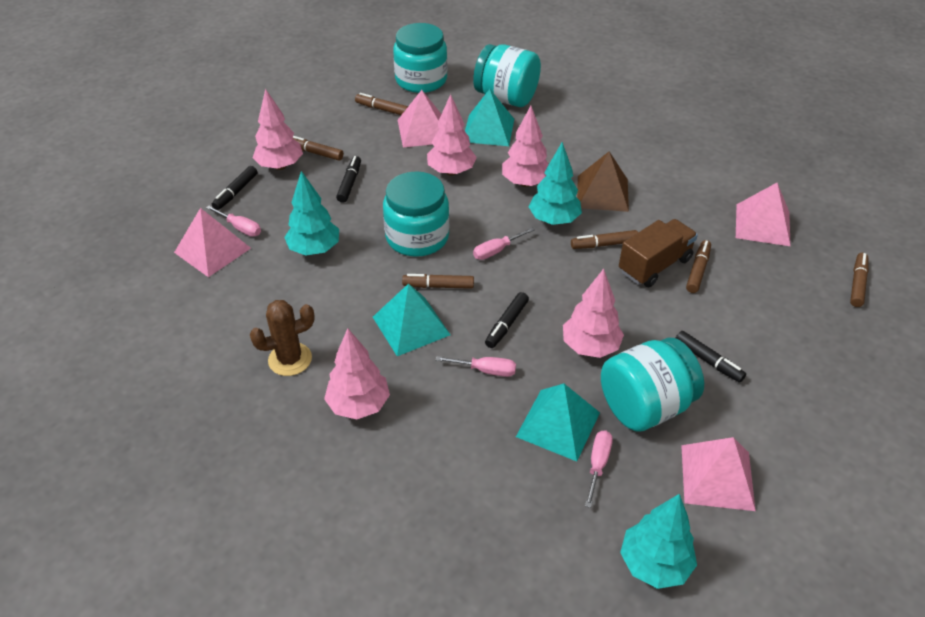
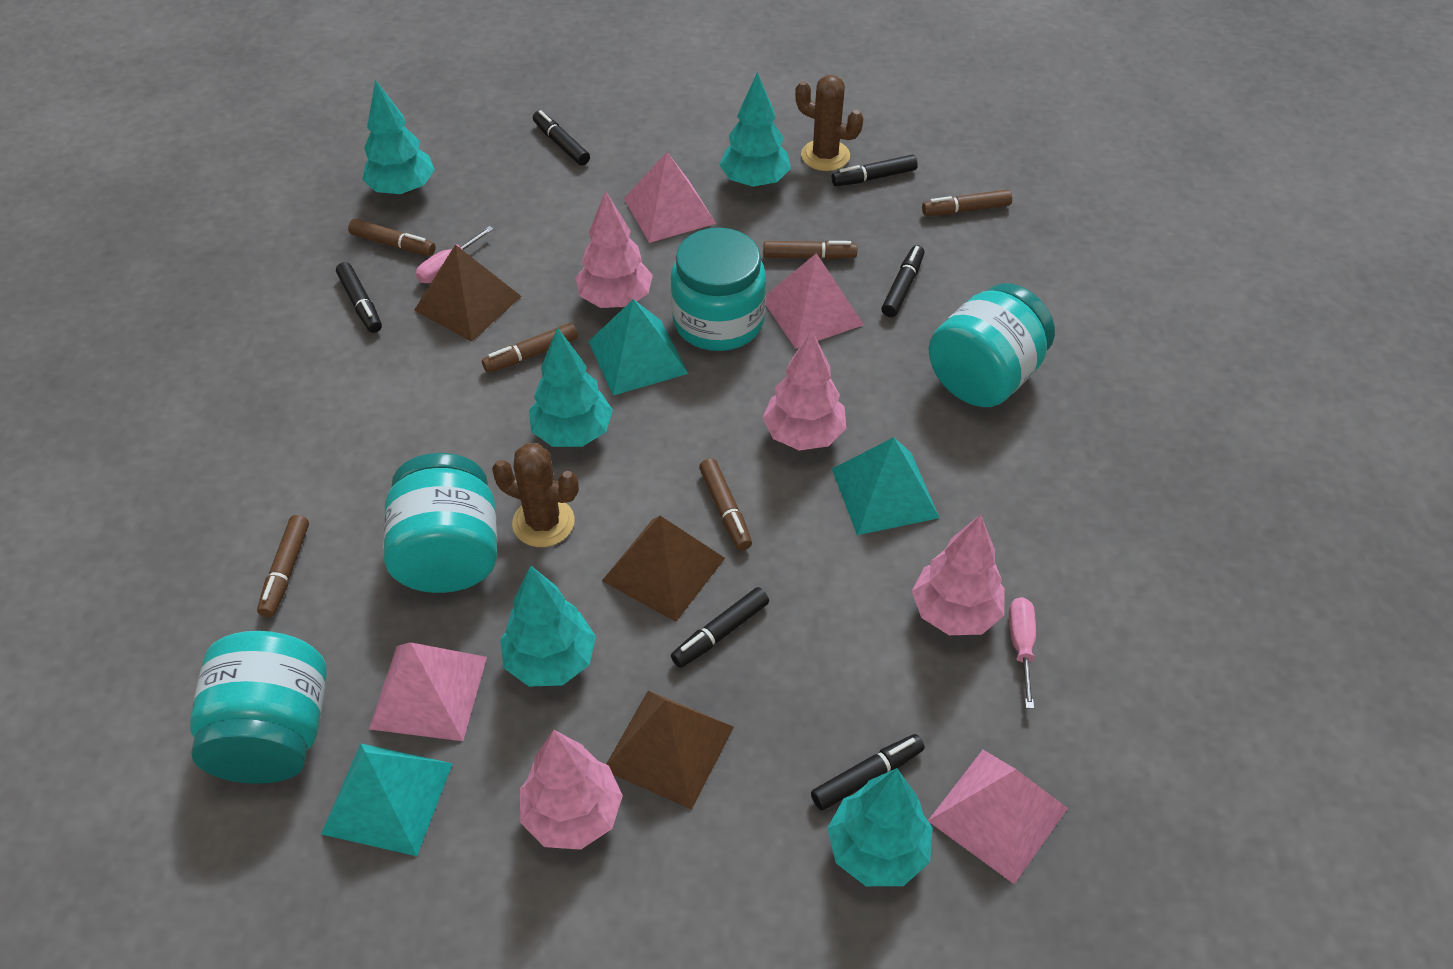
black marker: 4 -> 6
brown cactus: 1 -> 2
brown pyramid: 1 -> 3
brown truck: 1 -> 0
pink screwdriver: 4 -> 2
pink tree: 5 -> 4
turquoise tree: 3 -> 5

